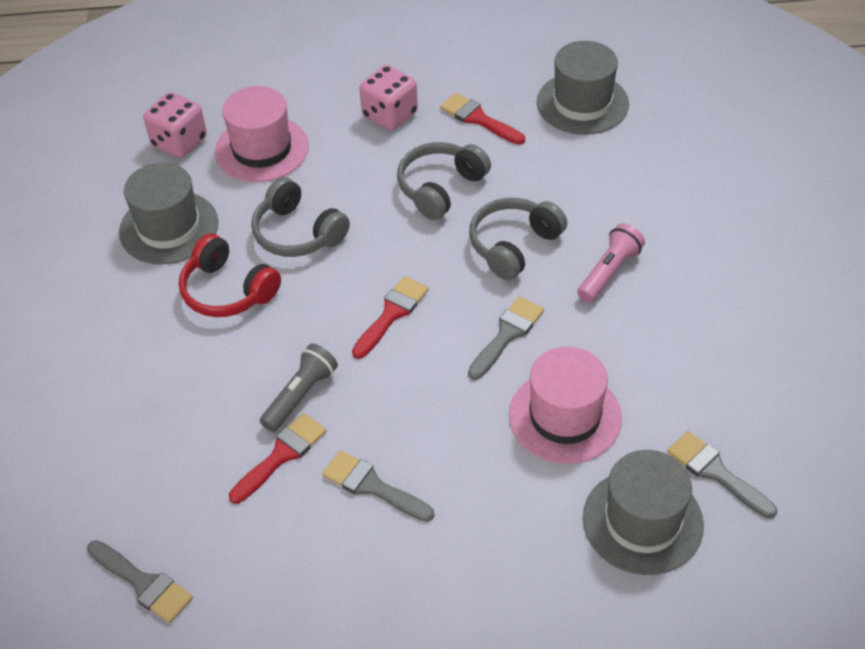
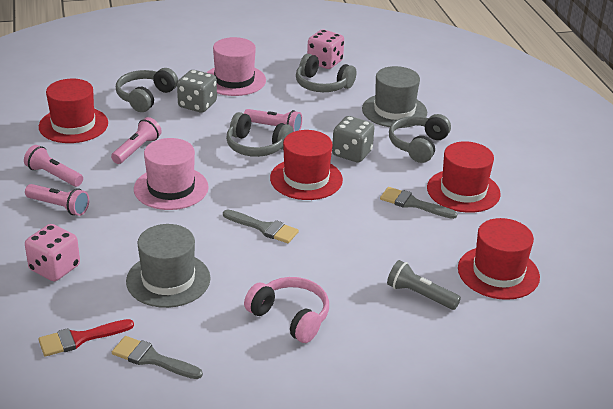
grey brush: 4 -> 3
grey dice: 0 -> 2
grey hat: 3 -> 2
grey headphones: 3 -> 4
pink flashlight: 1 -> 4
pink headphones: 0 -> 1
red brush: 3 -> 1
red hat: 0 -> 4
red headphones: 1 -> 0

